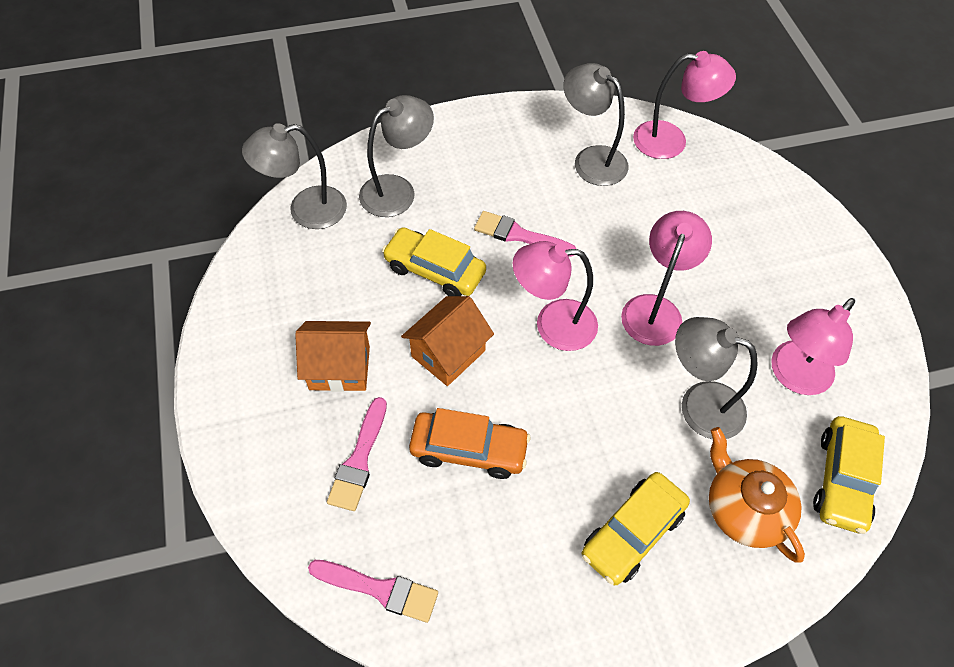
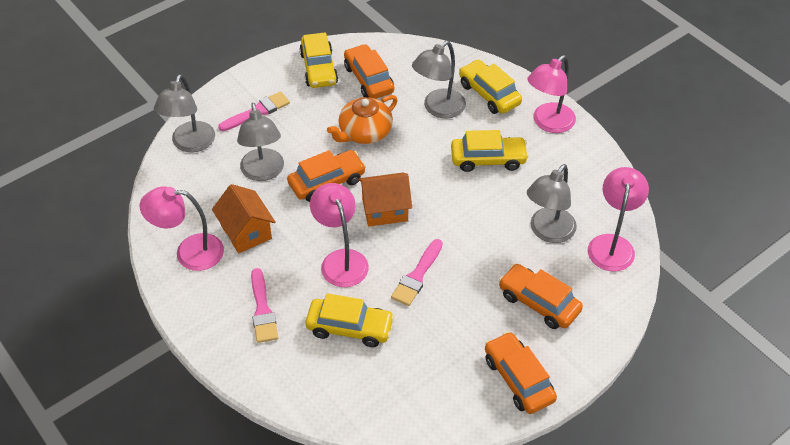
orange car: 1 -> 4
yellow car: 3 -> 4

